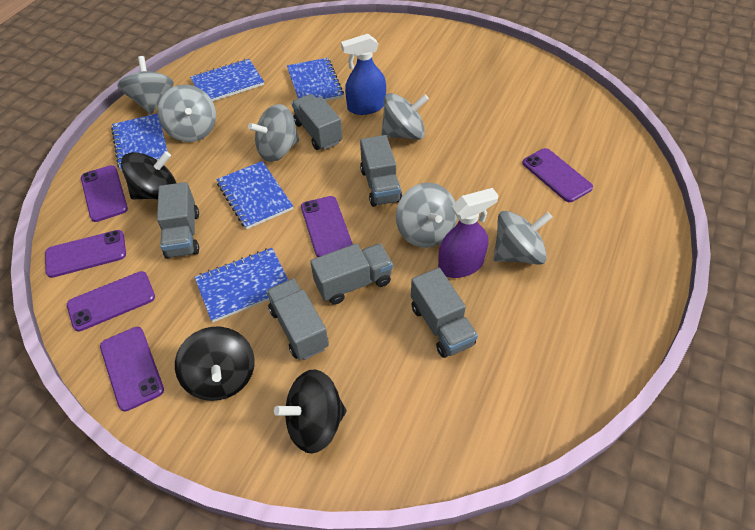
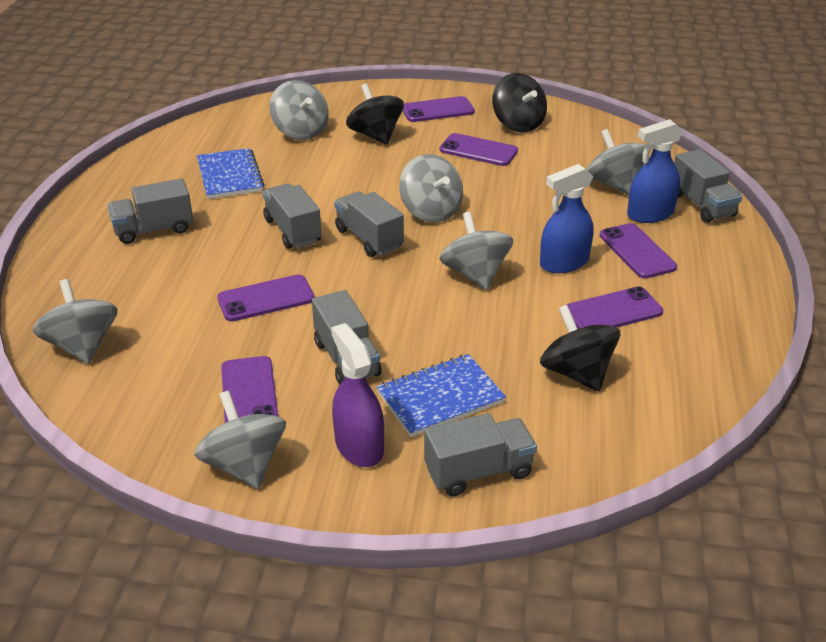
blue notebook: 5 -> 2
blue spray bottle: 1 -> 2

